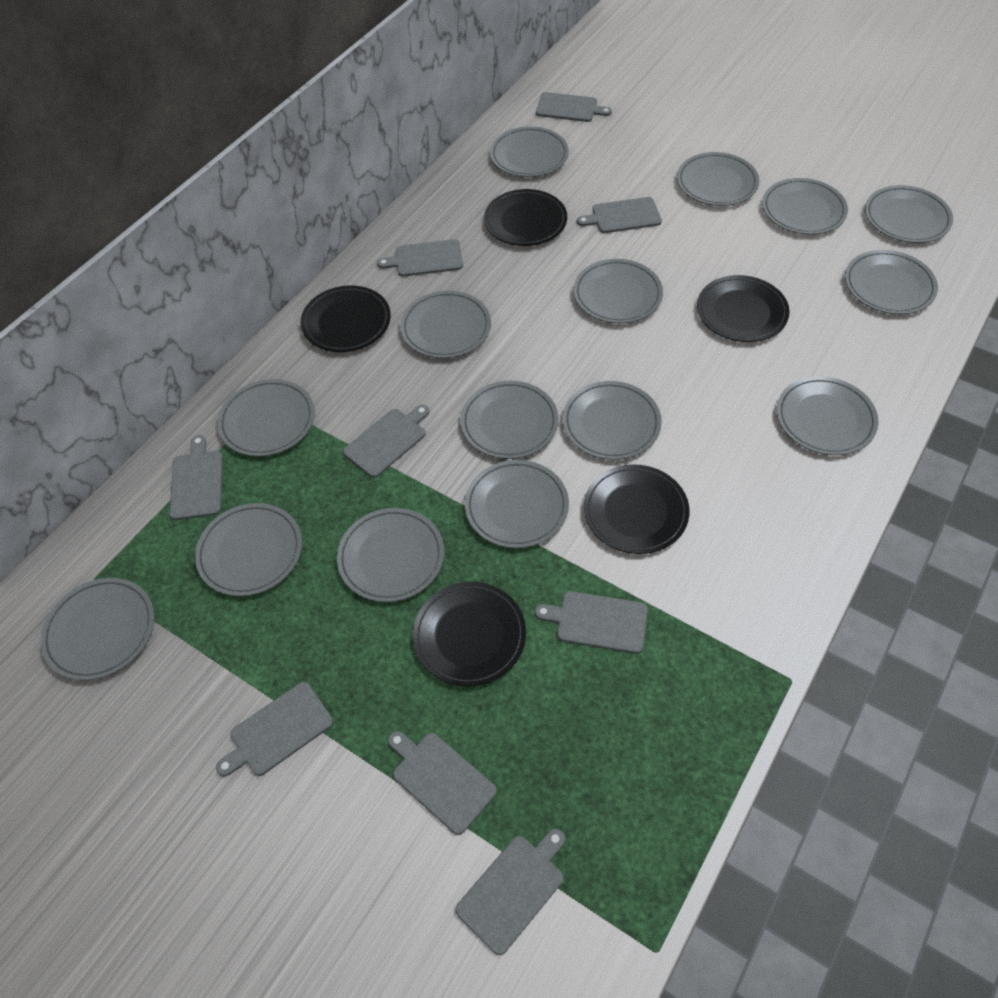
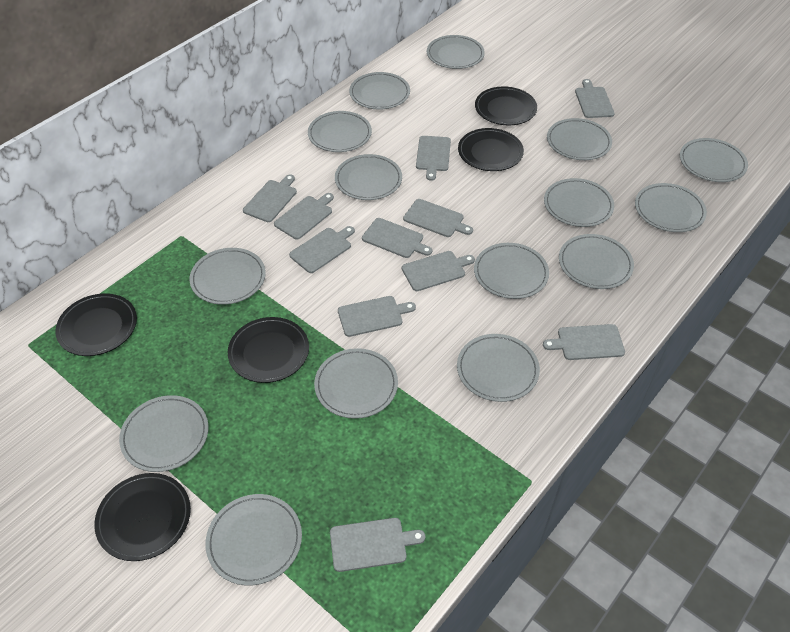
grey cutting board: 9 -> 11

